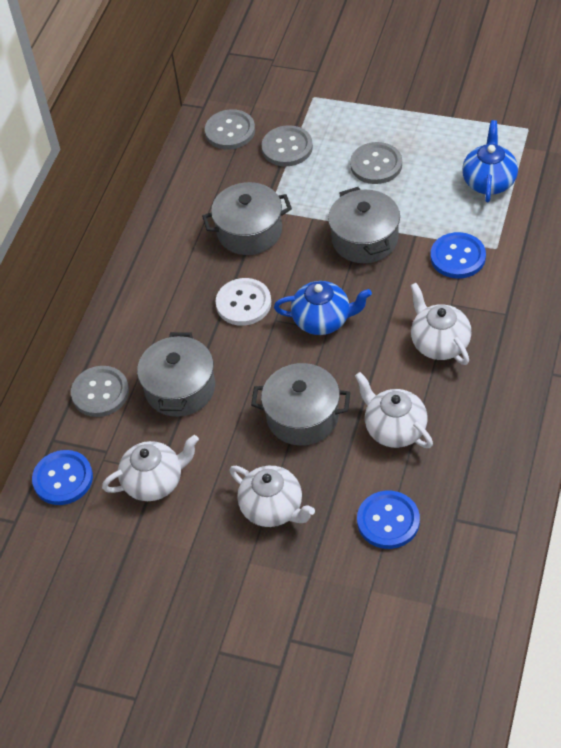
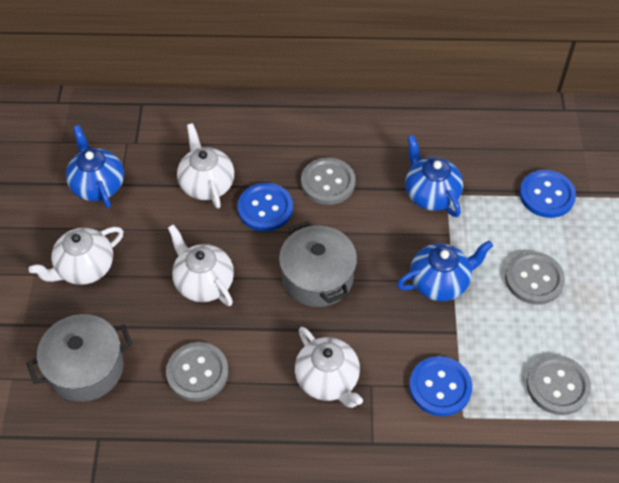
blue teapot: 2 -> 3
grey pot: 4 -> 2
white button: 1 -> 0

